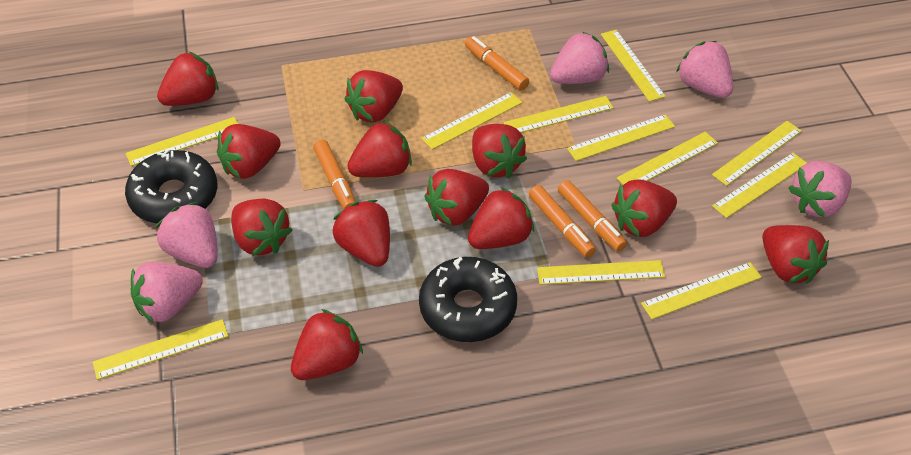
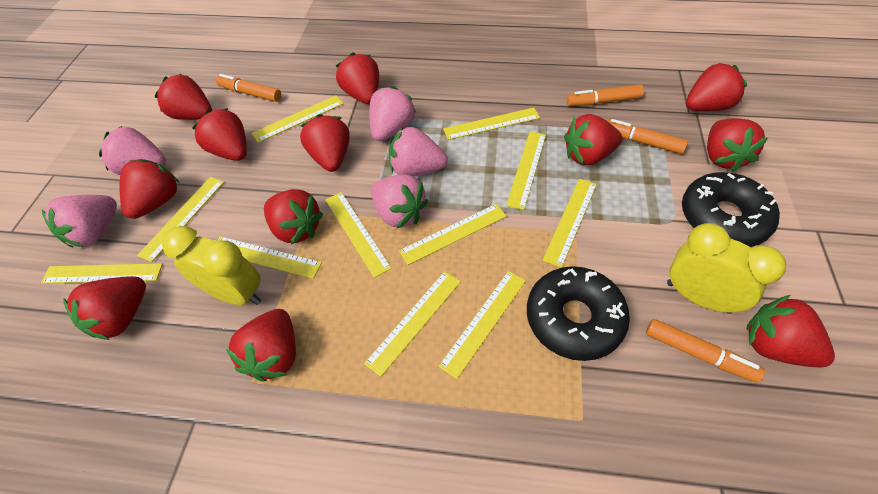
yellow clock: 0 -> 2

